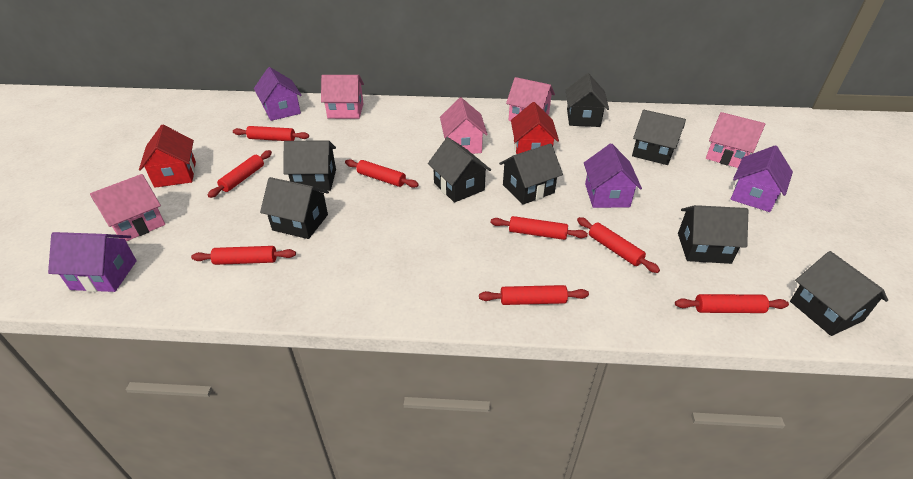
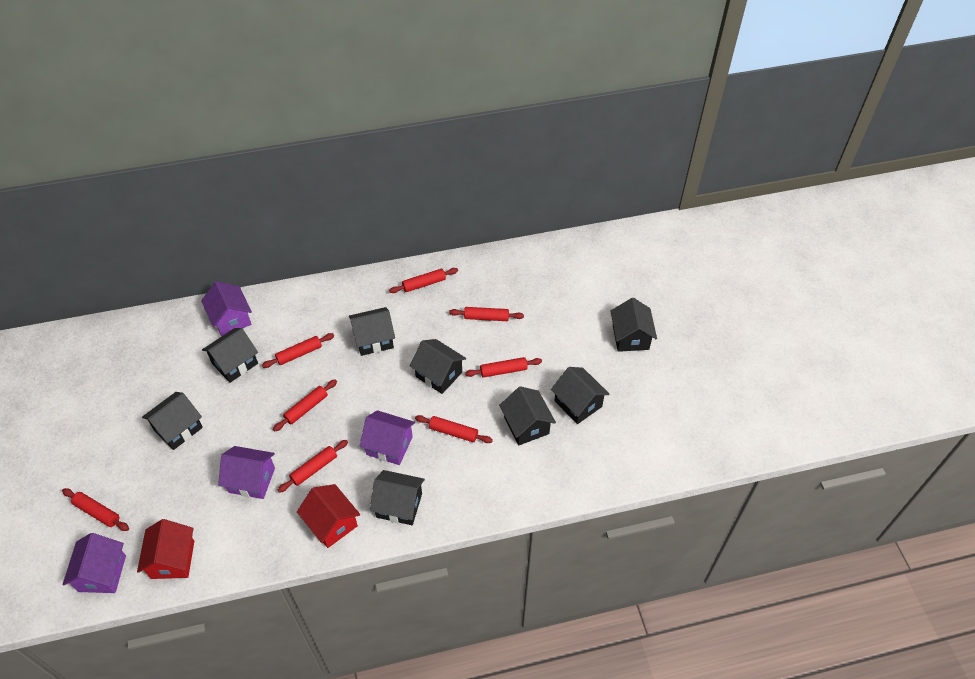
pink house: 5 -> 0

